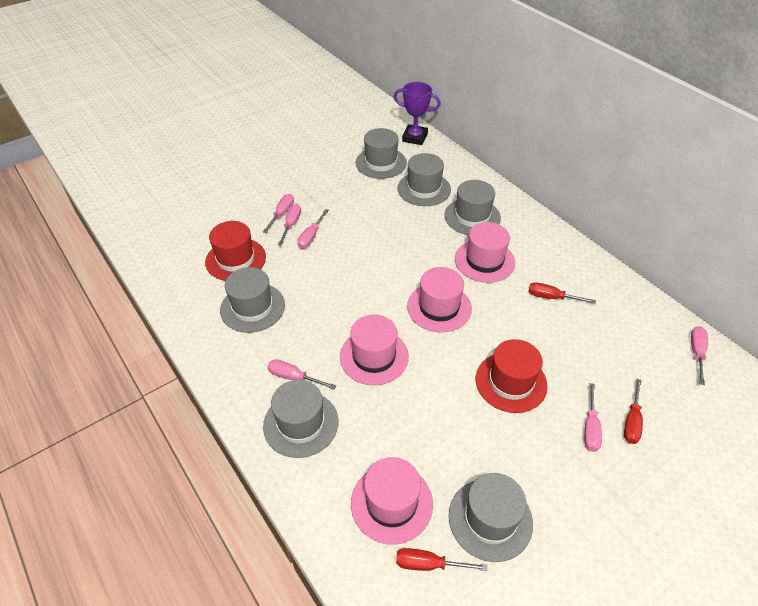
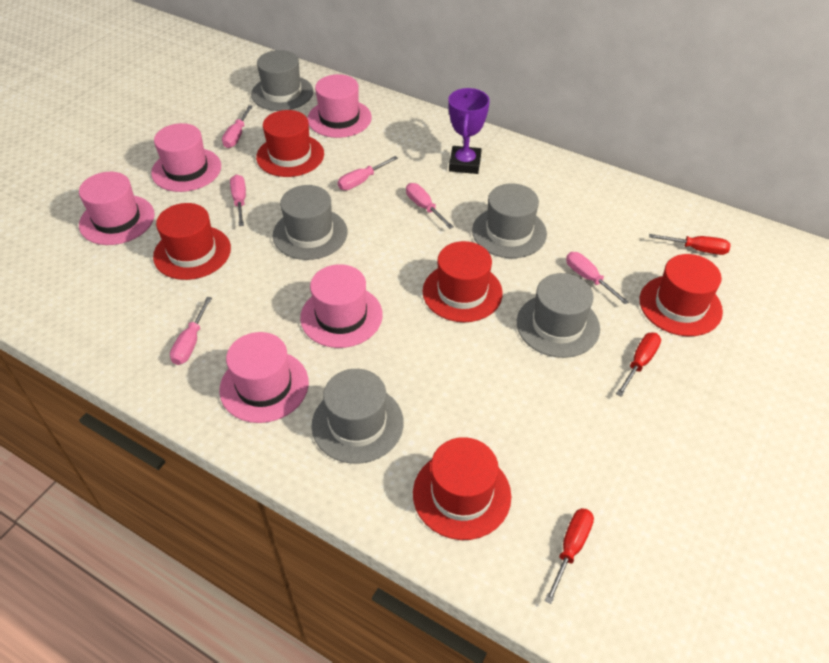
grey hat: 6 -> 5
pink hat: 4 -> 5
red hat: 2 -> 5

